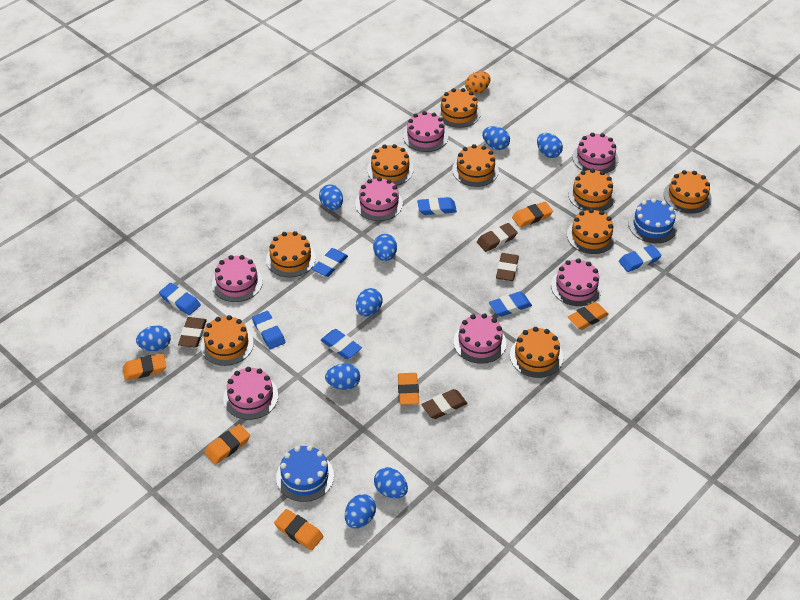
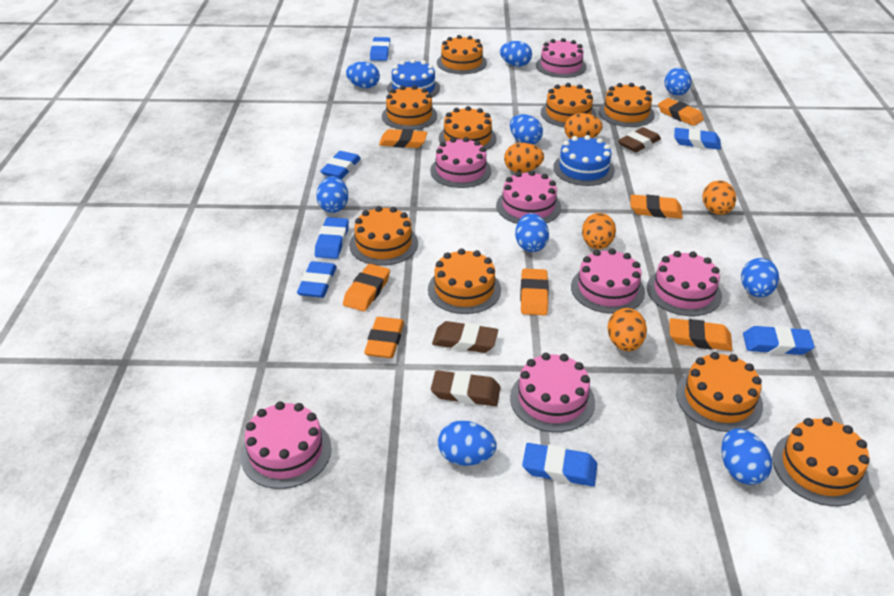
brown eraser: 4 -> 3
orange egg: 1 -> 5
orange eraser: 6 -> 7

